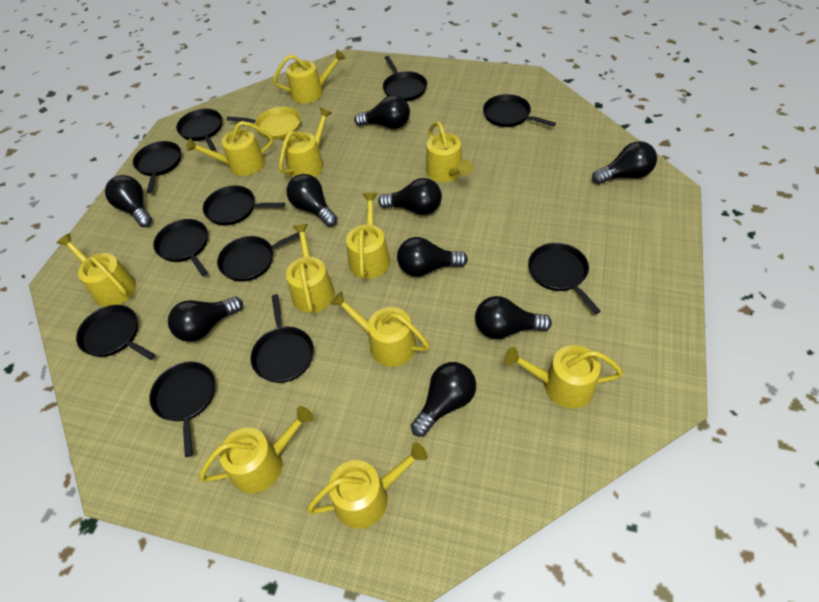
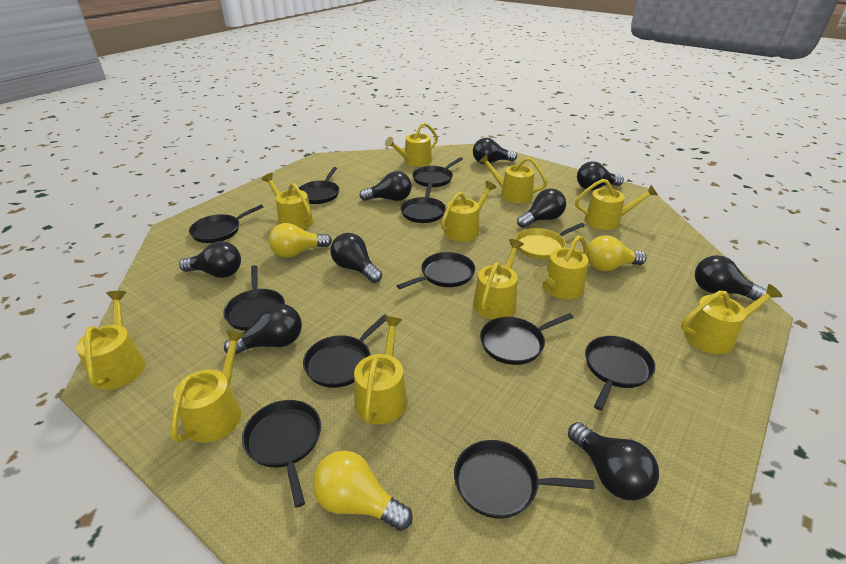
yellow light bulb: 0 -> 3

